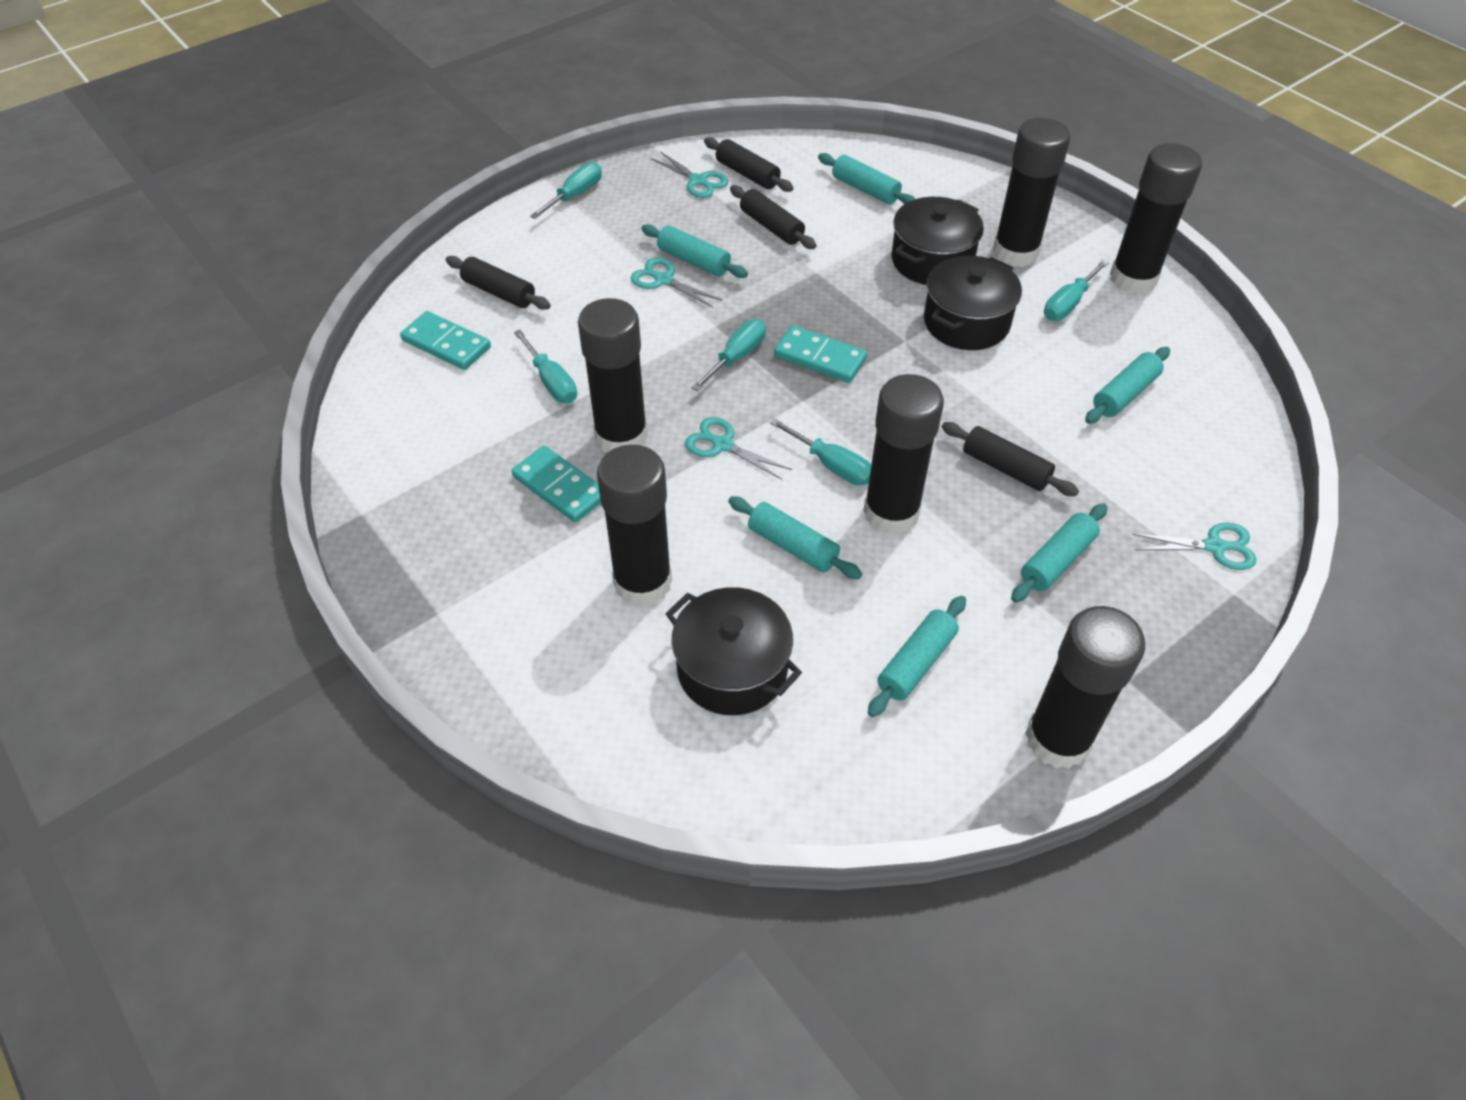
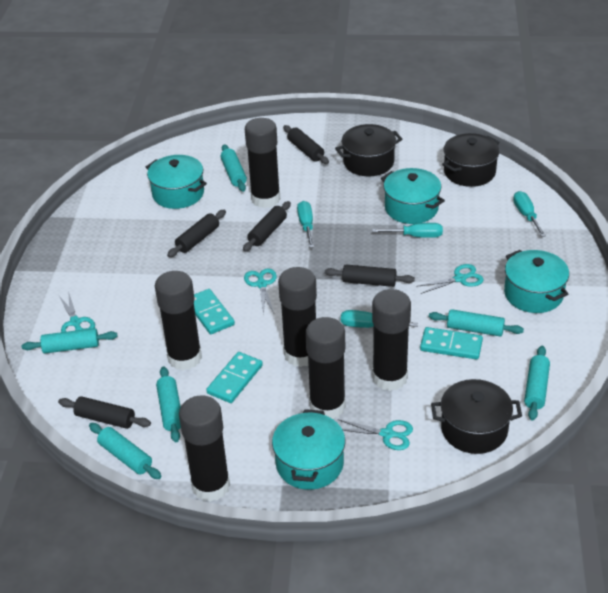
black rolling pin: 4 -> 5
turquoise pot: 0 -> 4
turquoise screwdriver: 5 -> 4

